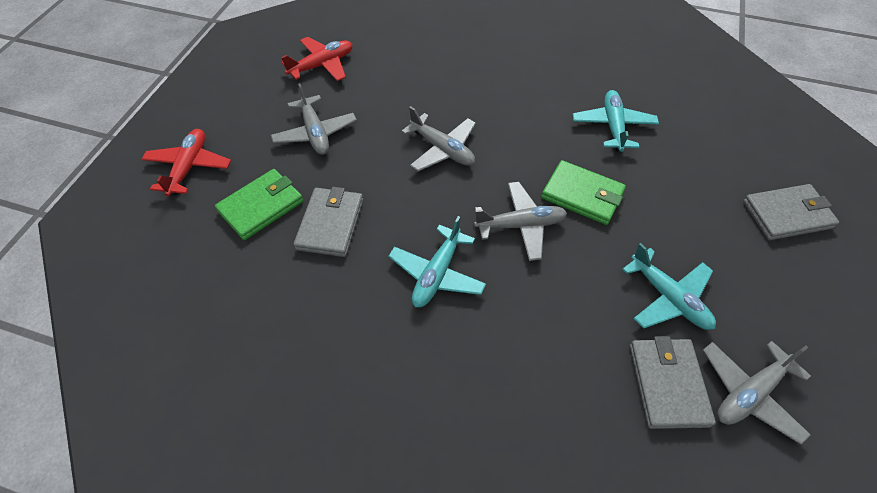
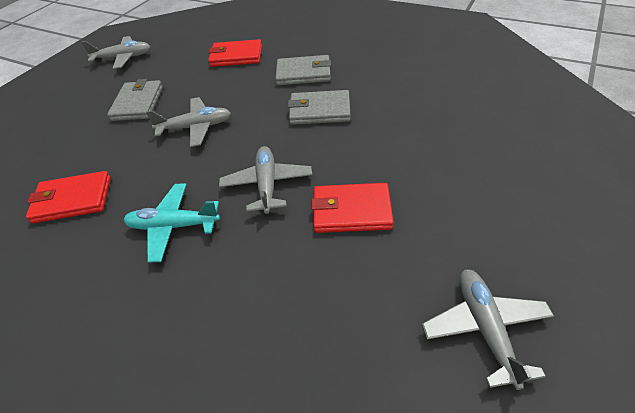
green wallet: 2 -> 0
red plane: 2 -> 0
red wallet: 0 -> 3
turquoise plane: 3 -> 1

